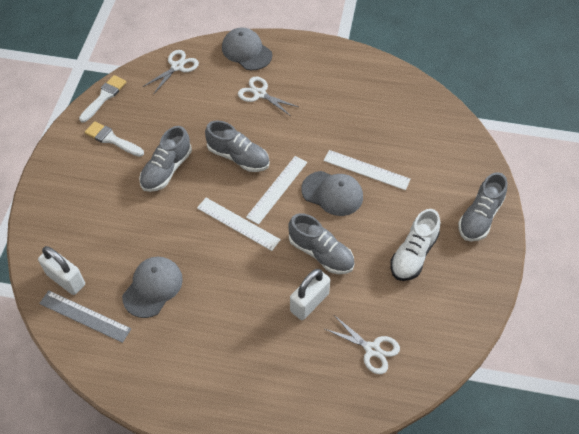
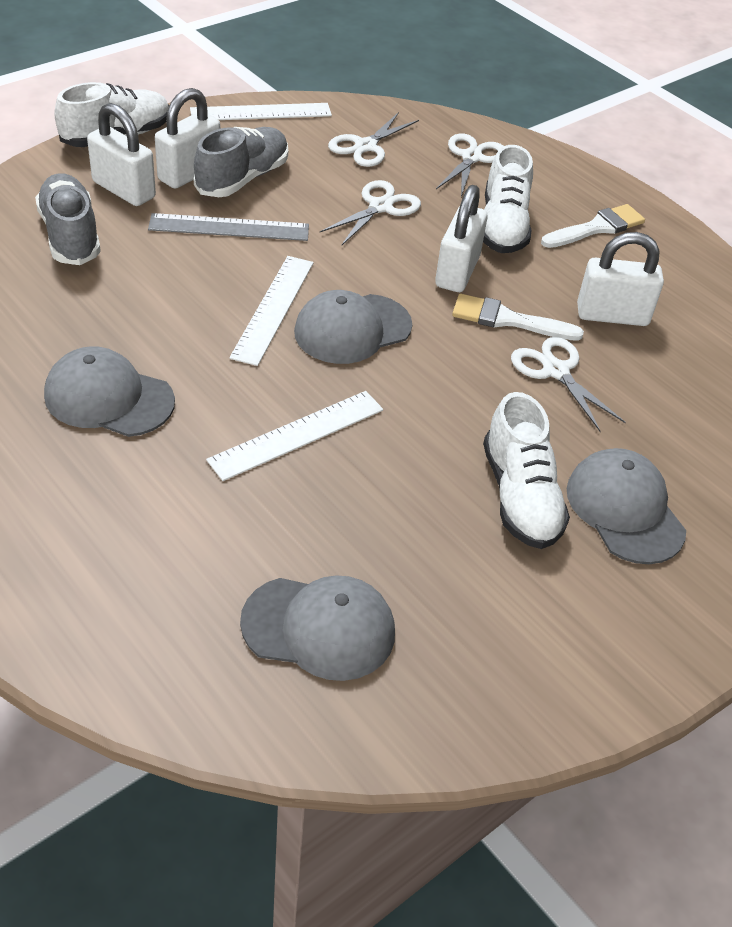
grey cap: 3 -> 4
grey shoe: 4 -> 2
white padlock: 2 -> 4
white scissors: 3 -> 4
white shoe: 1 -> 3

